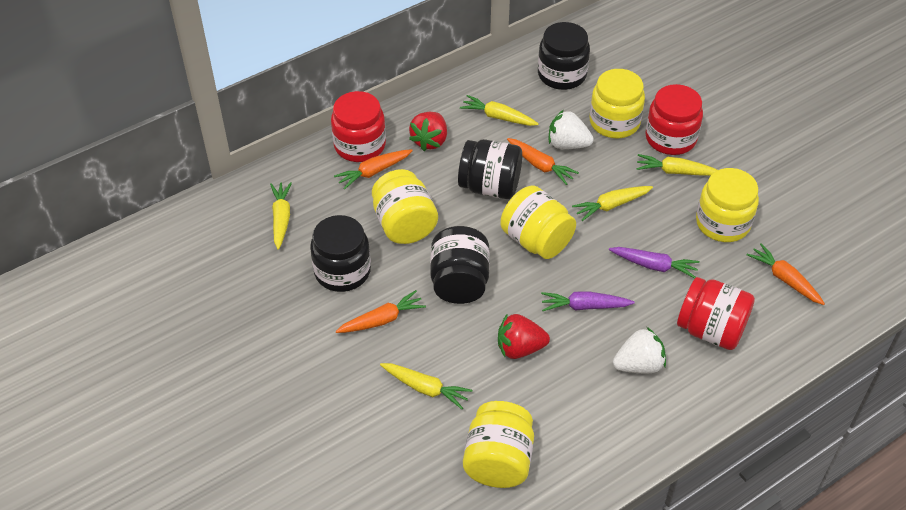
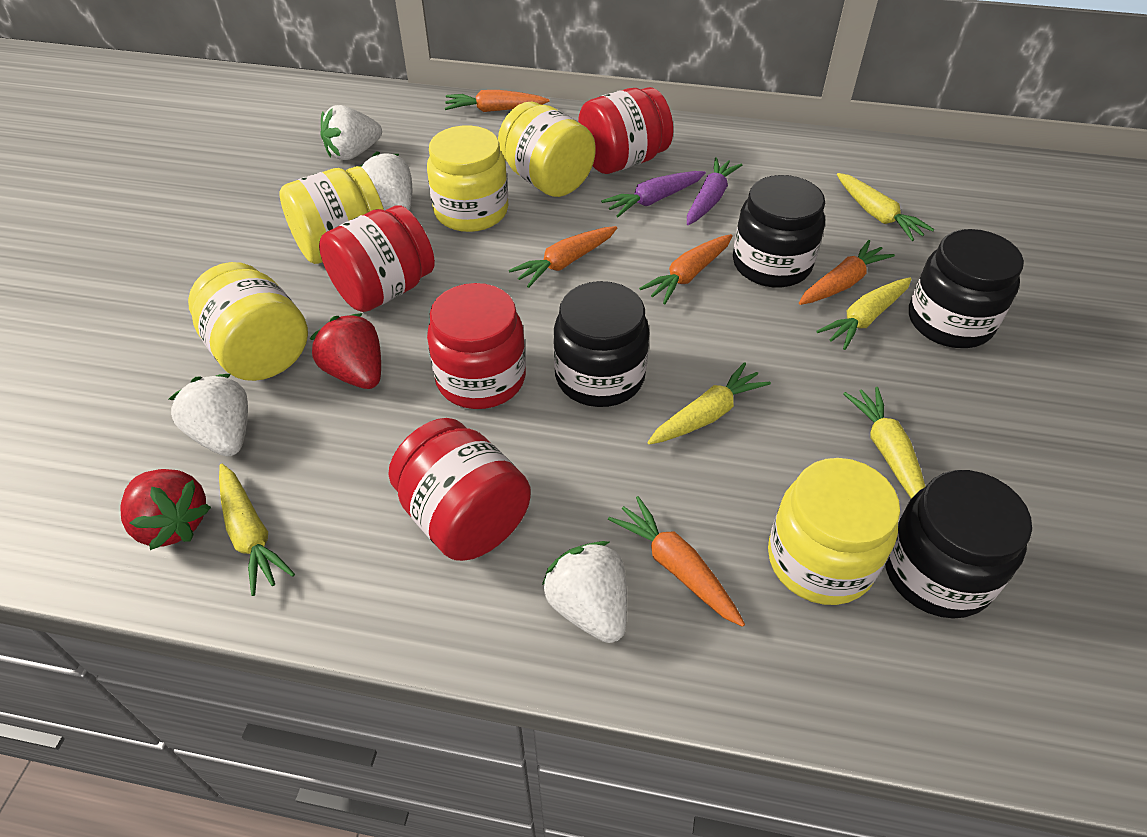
orange carrot: 4 -> 5
red jar: 3 -> 4
white strawberry: 2 -> 4

